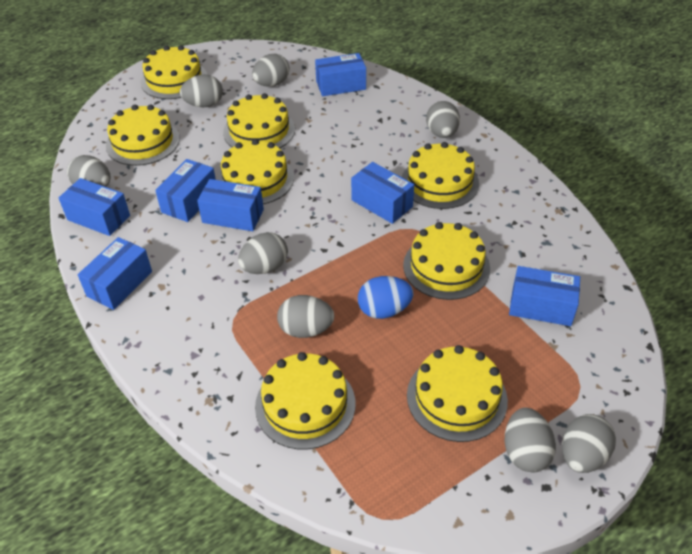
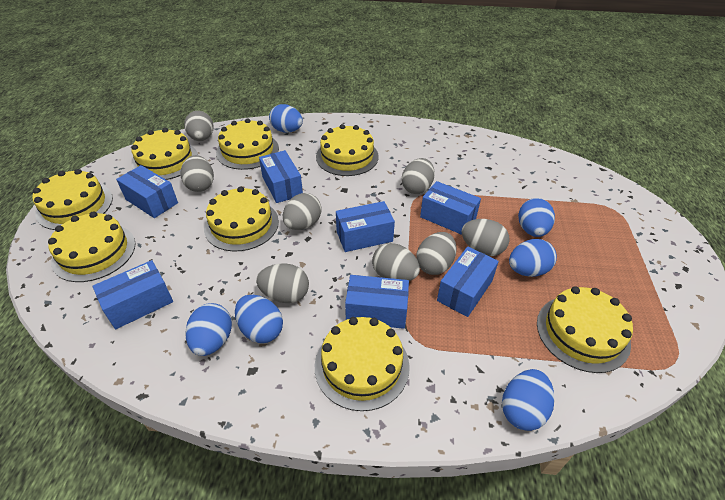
blue egg: 1 -> 6

